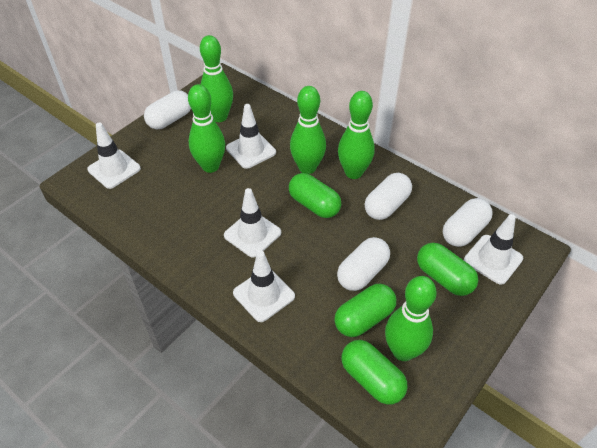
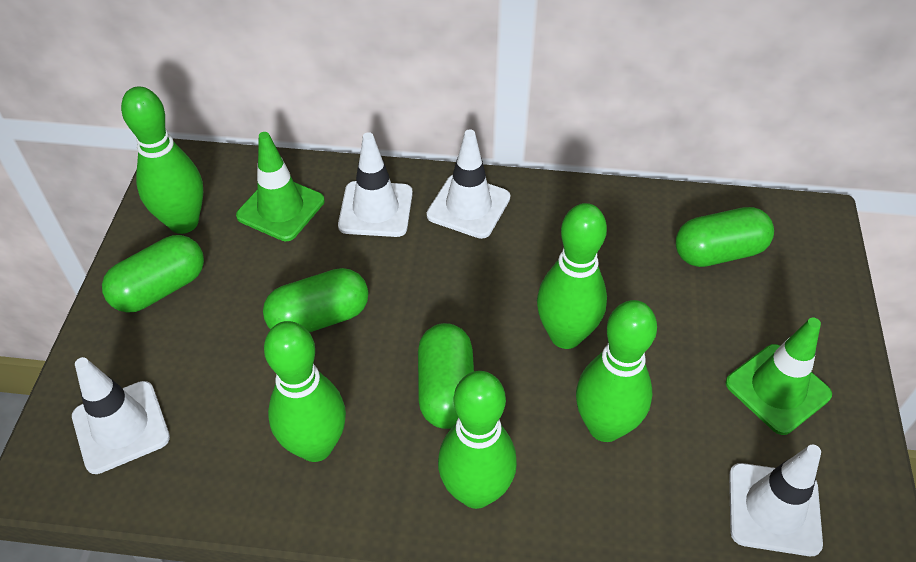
green traffic cone: 0 -> 2
white capsule: 4 -> 0
white traffic cone: 5 -> 4

